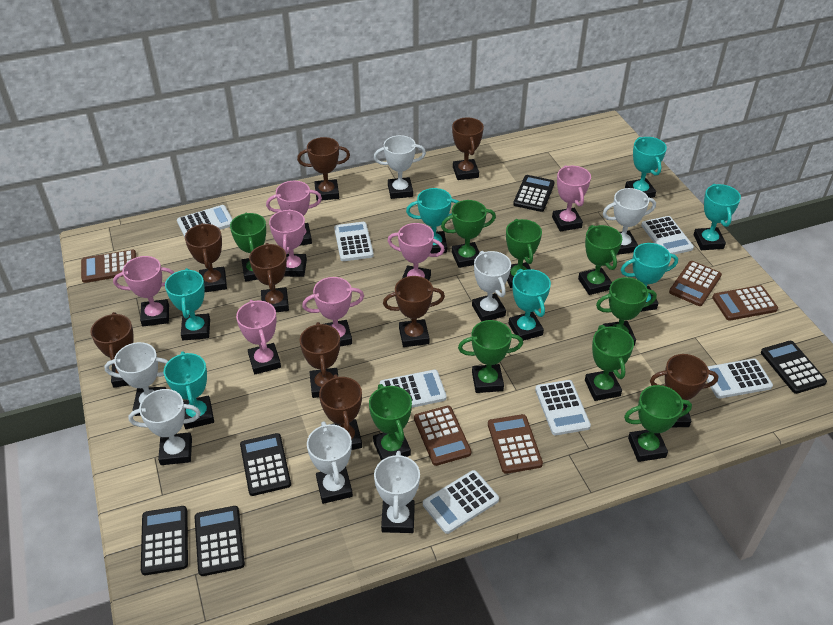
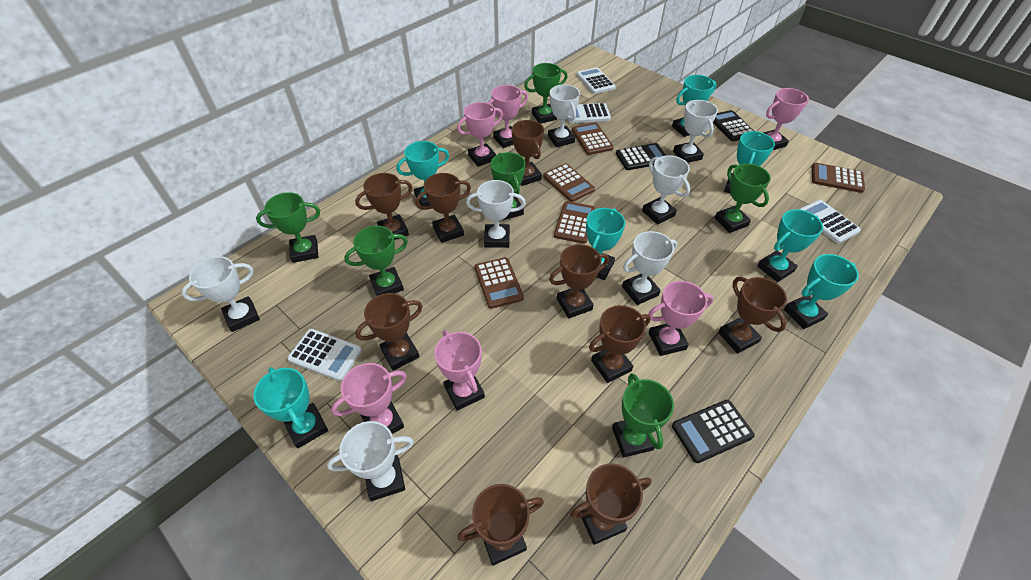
black calculator: 5 -> 3
green trophy: 9 -> 6
pink trophy: 7 -> 6
white calculator: 7 -> 4

